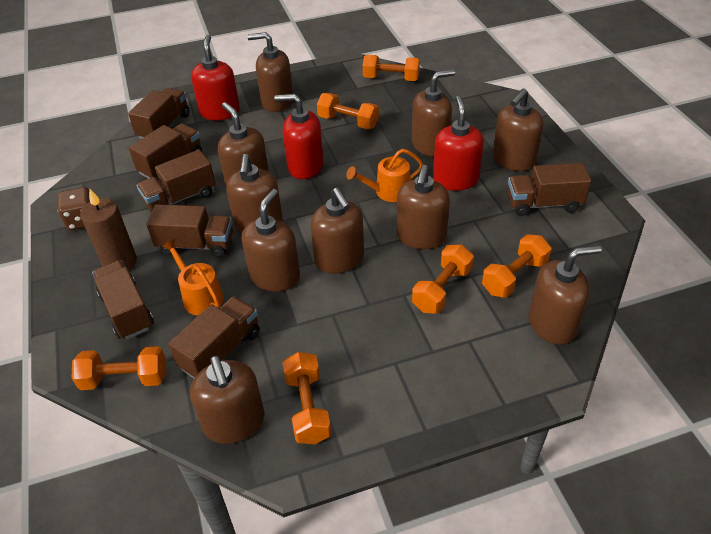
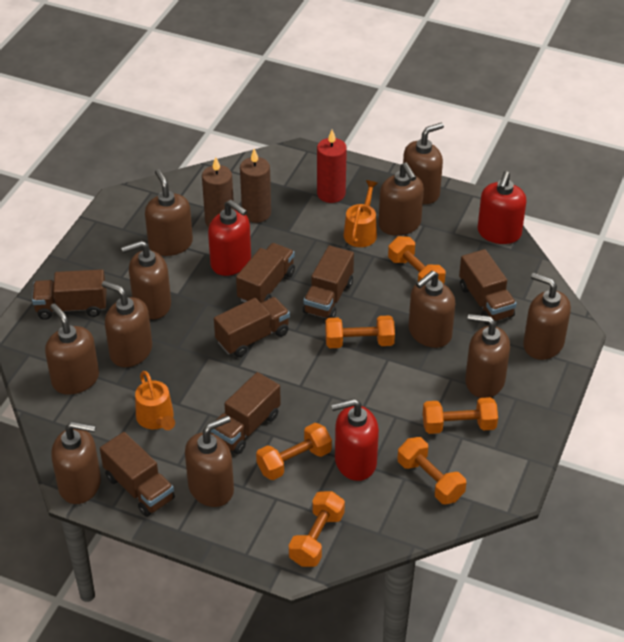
brown candle: 1 -> 2
brown dice: 1 -> 0
brown soap dispenser: 10 -> 11
red candle: 0 -> 1

